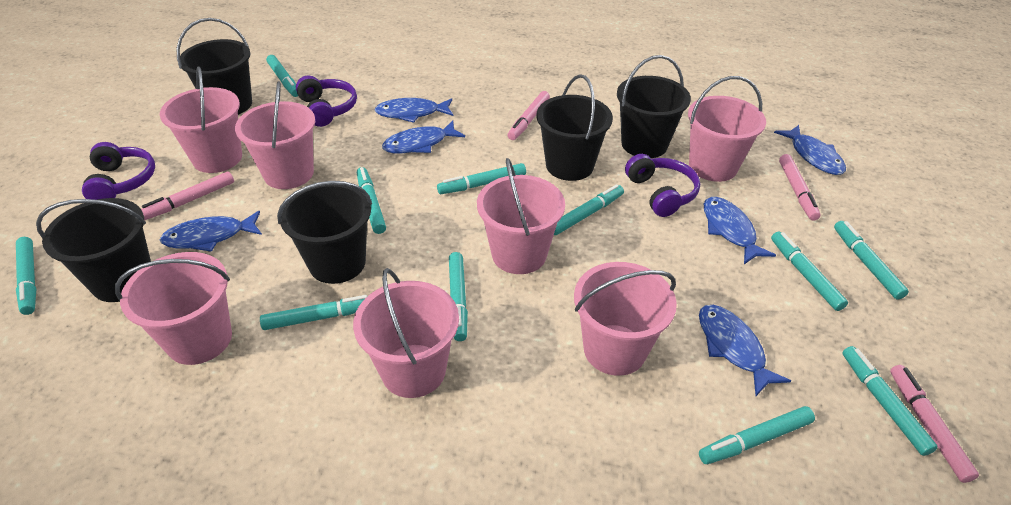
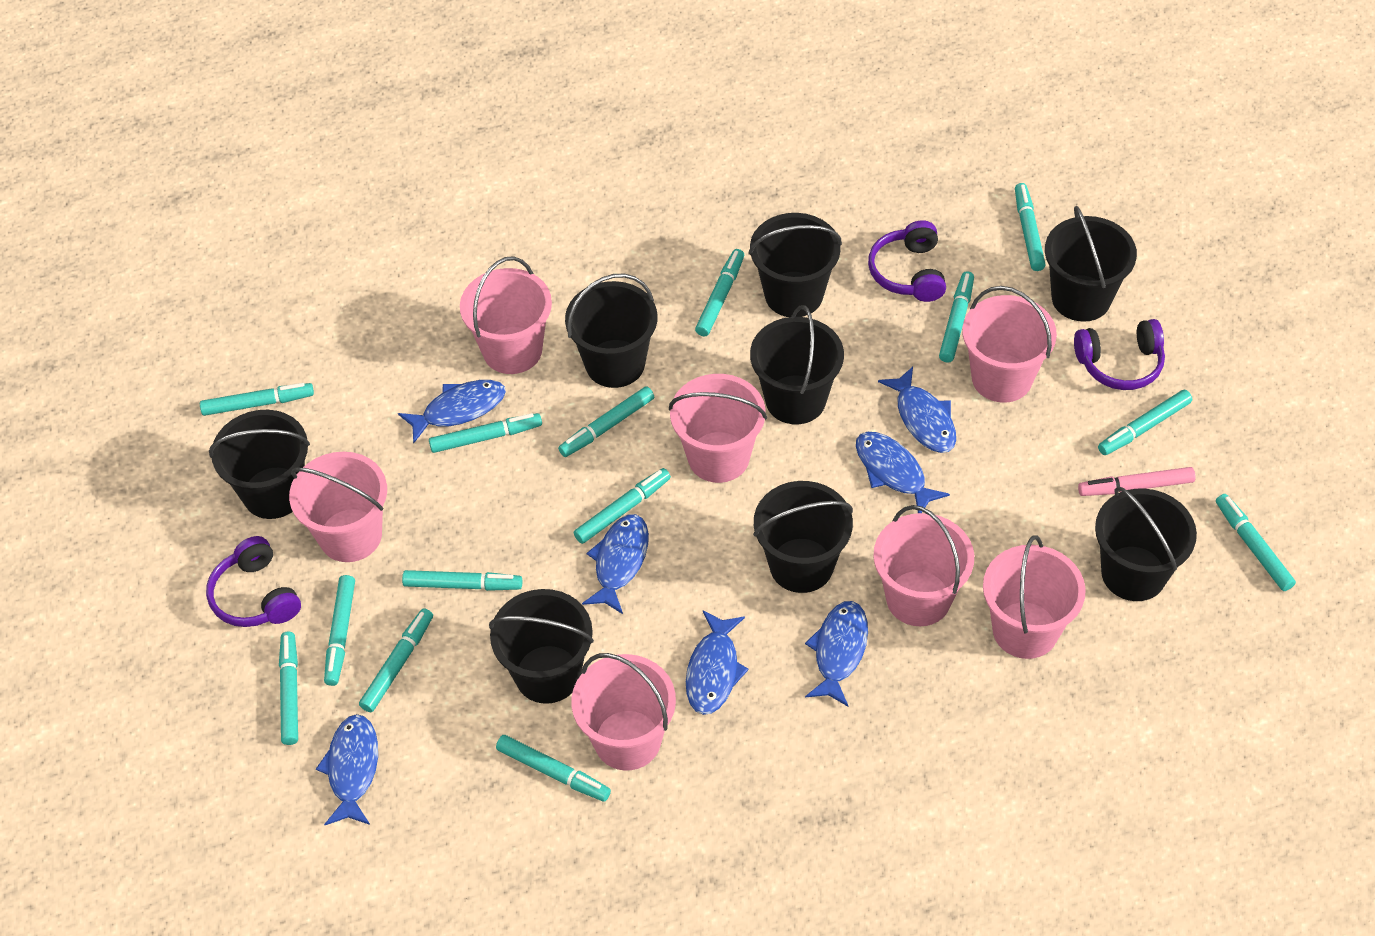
black bucket: 5 -> 8
blue fish: 6 -> 7
pink marker: 4 -> 1
turquoise marker: 11 -> 14

